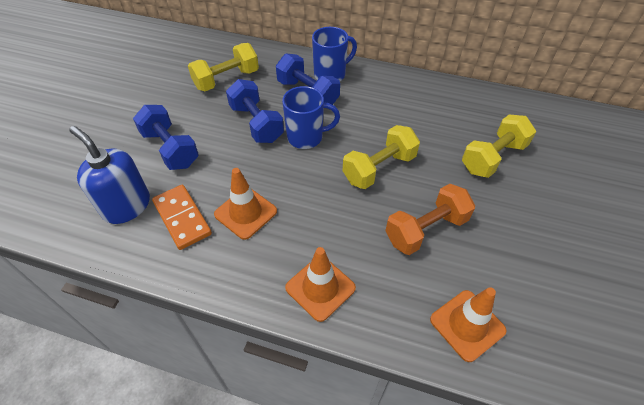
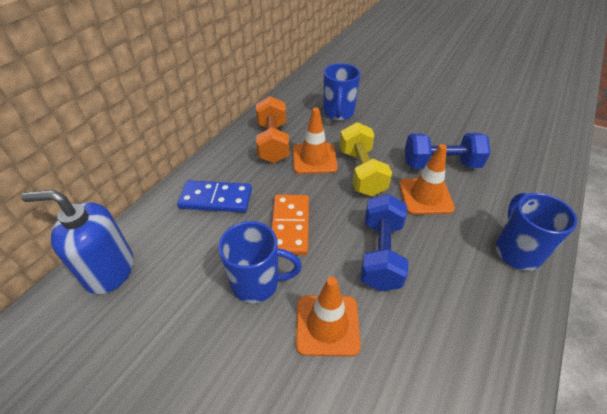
blue domino: 0 -> 1
blue dumbbell: 3 -> 2
blue mug: 2 -> 3
yellow dumbbell: 3 -> 1

